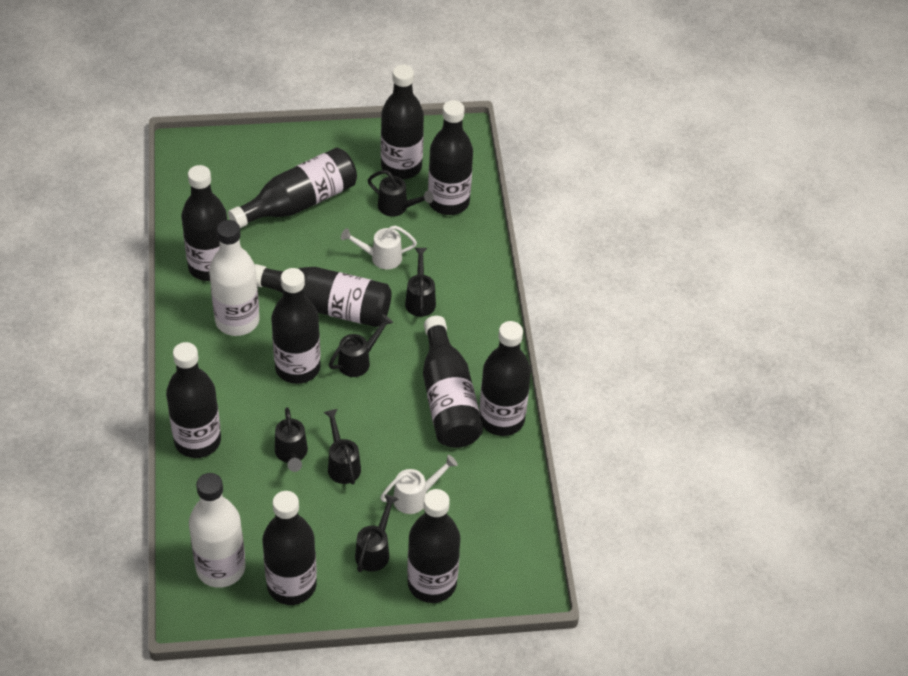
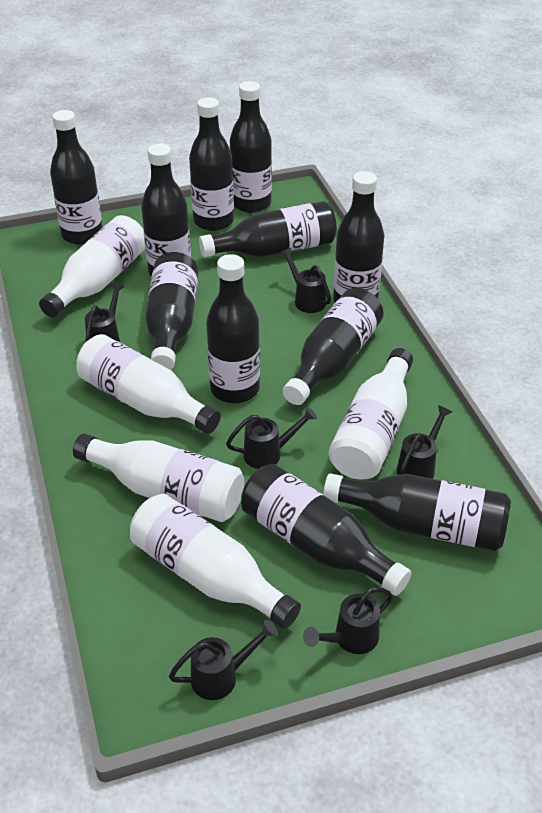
white bottle: 2 -> 5
white watering can: 2 -> 0

